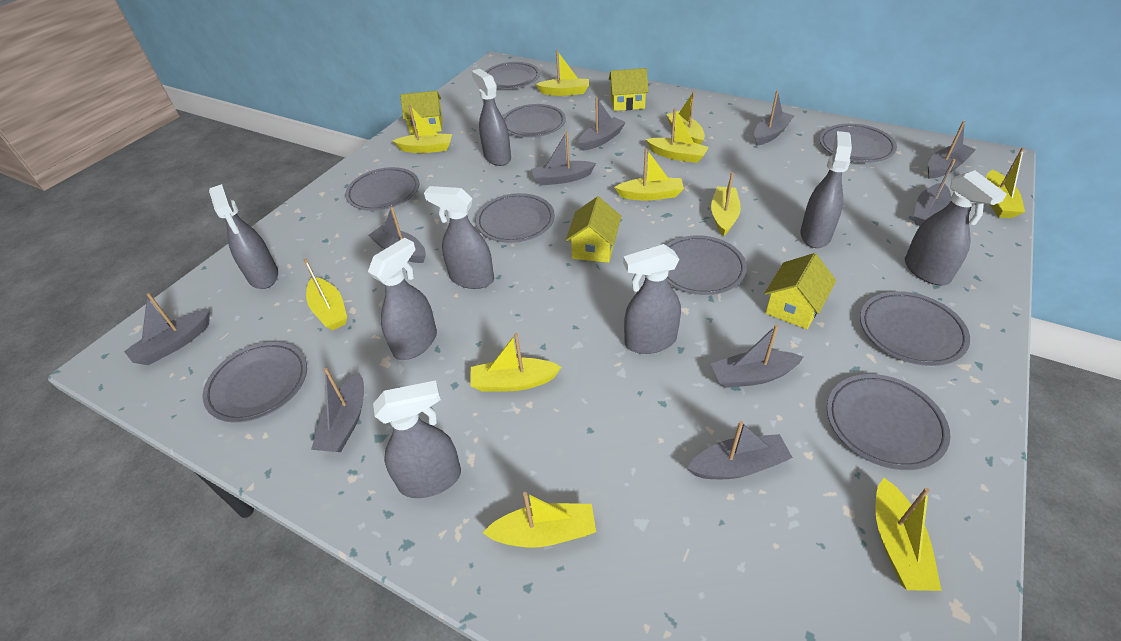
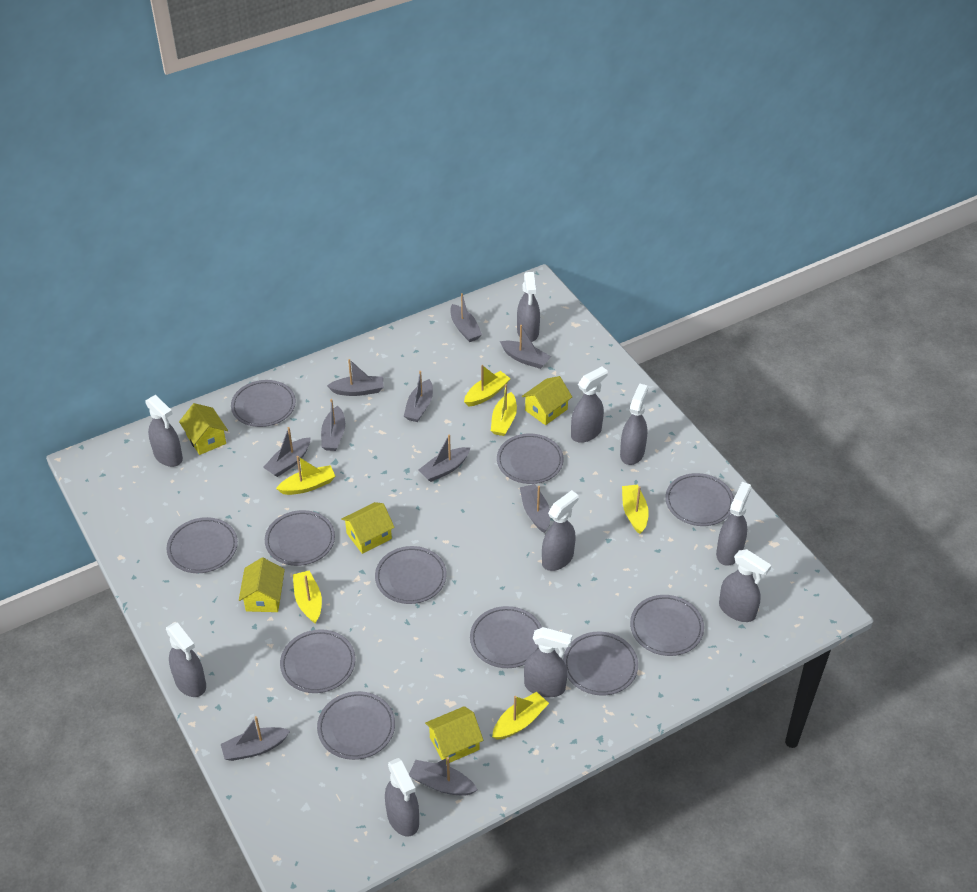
grey plate: 9 -> 11
grey spray bottle: 8 -> 10
yellow boat: 11 -> 6
yellow house: 4 -> 5

